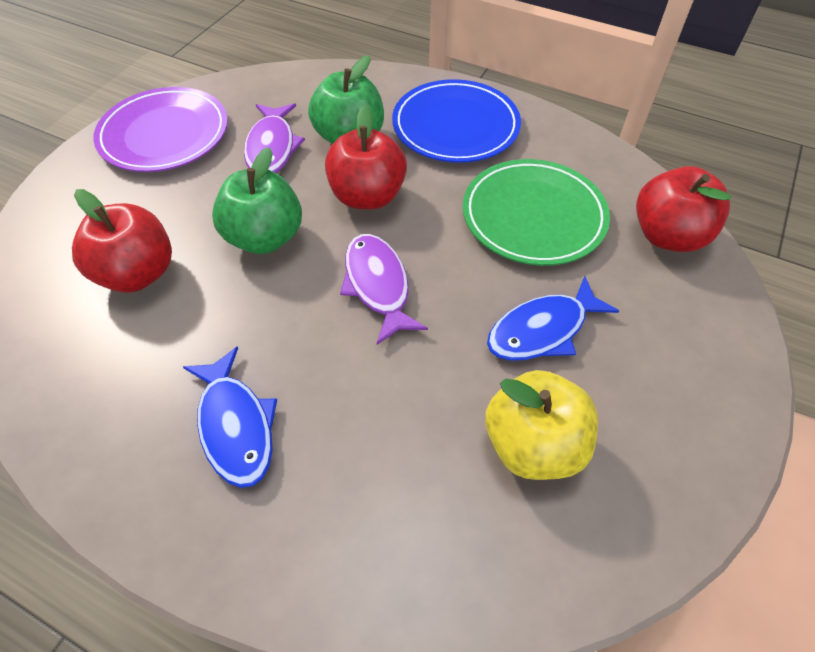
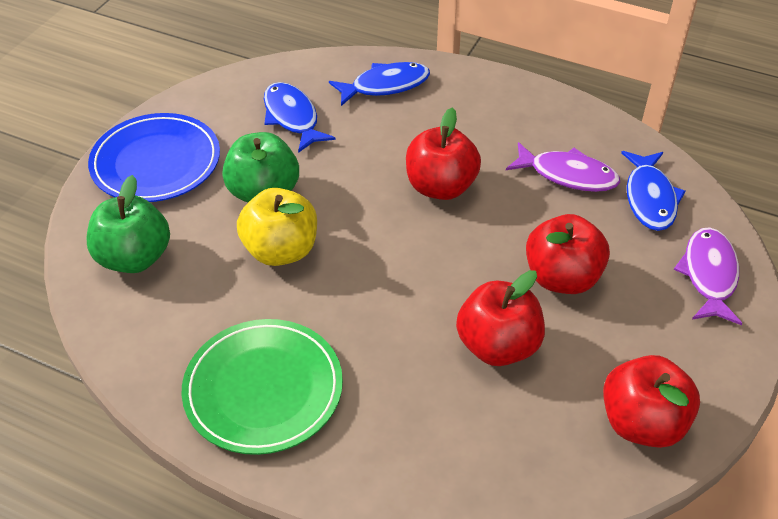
blue fish: 2 -> 3
purple plate: 1 -> 0
red apple: 3 -> 4

